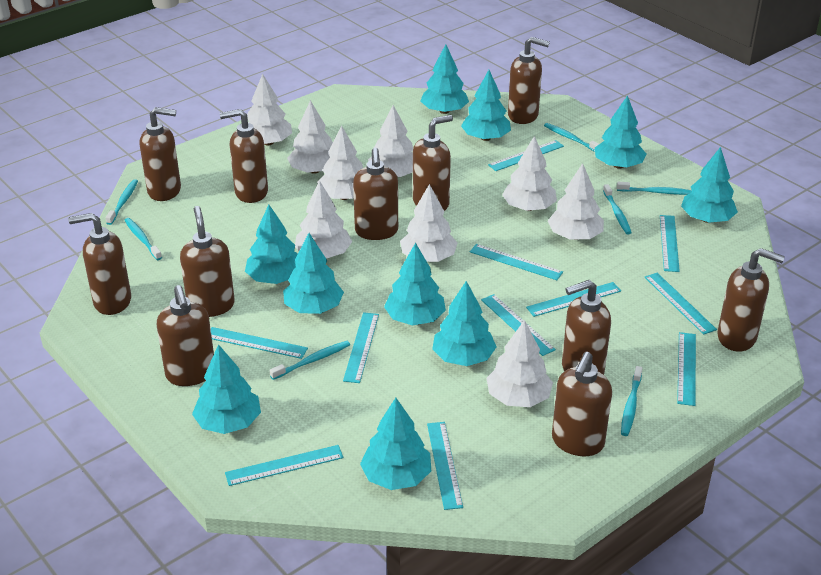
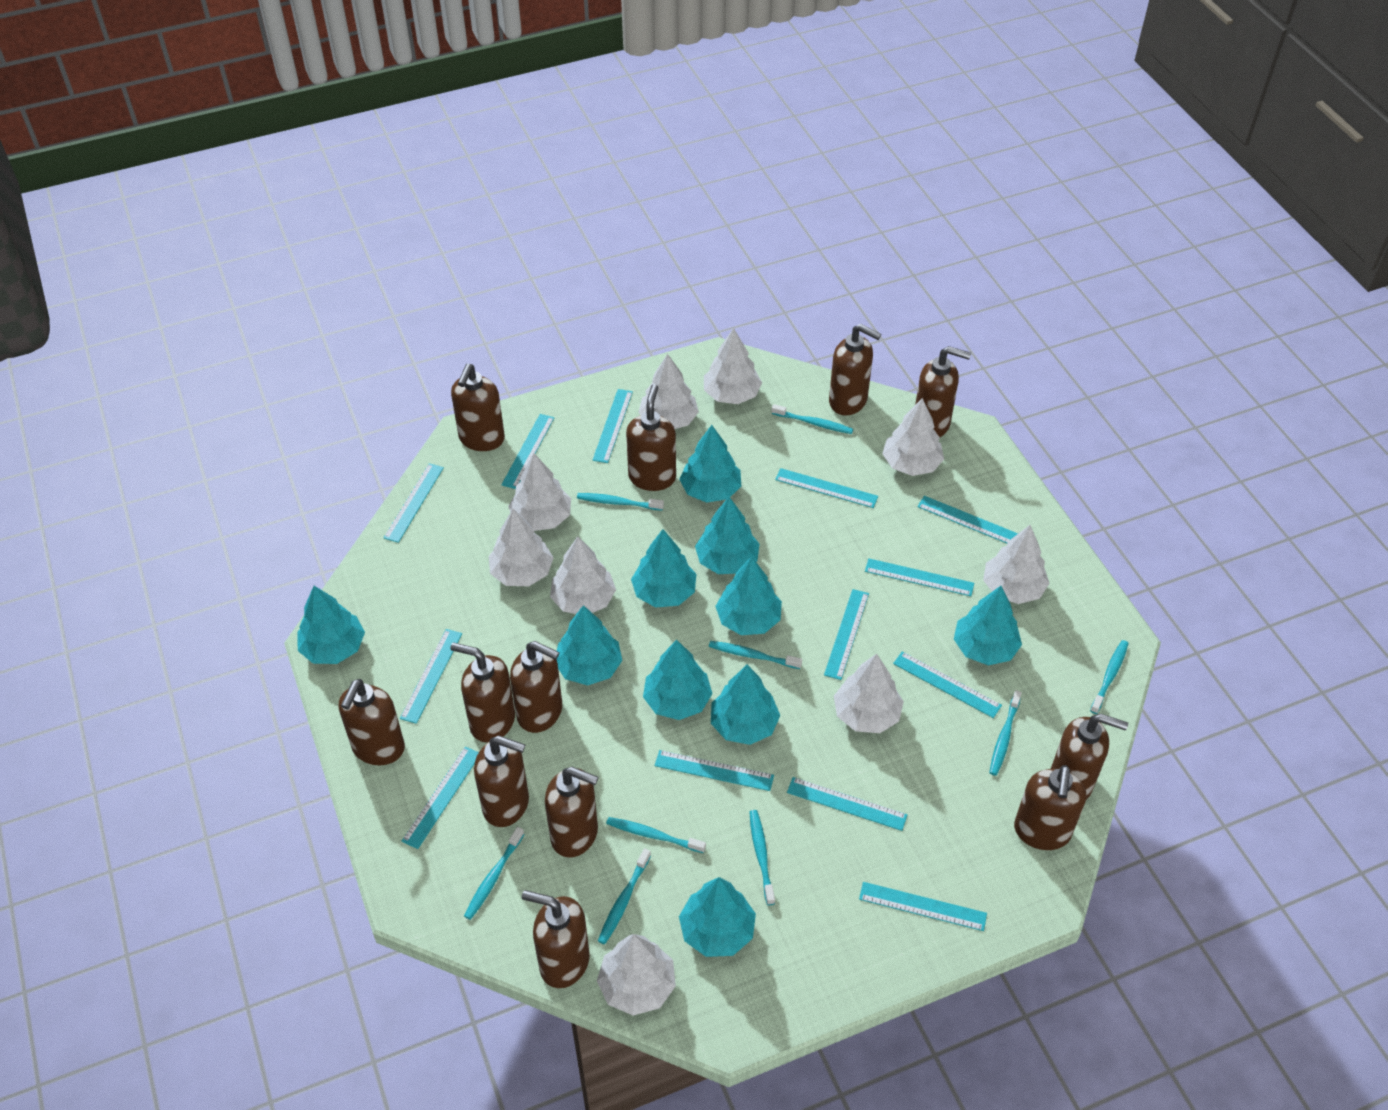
brown soap dispenser: 11 -> 12
turquoise ruler: 11 -> 13
turquoise toothbrush: 7 -> 9

